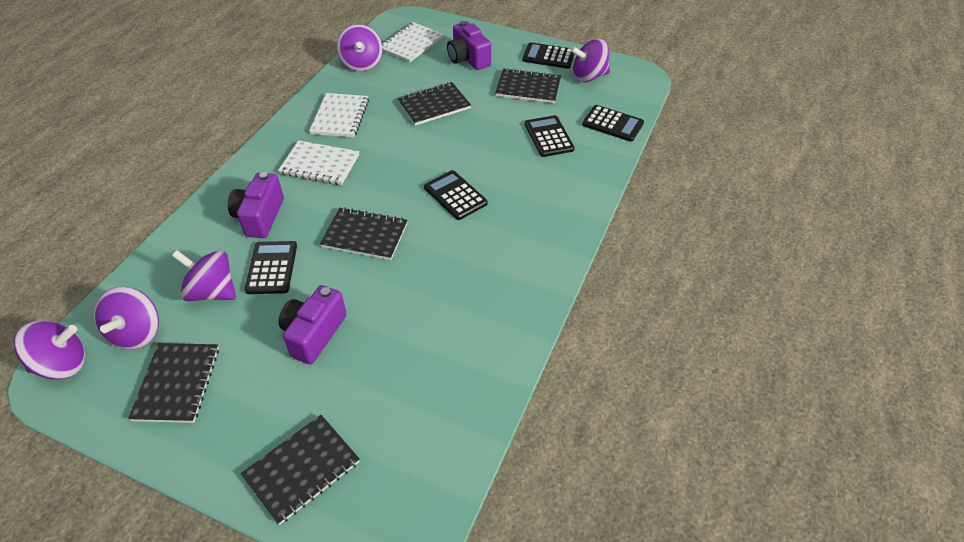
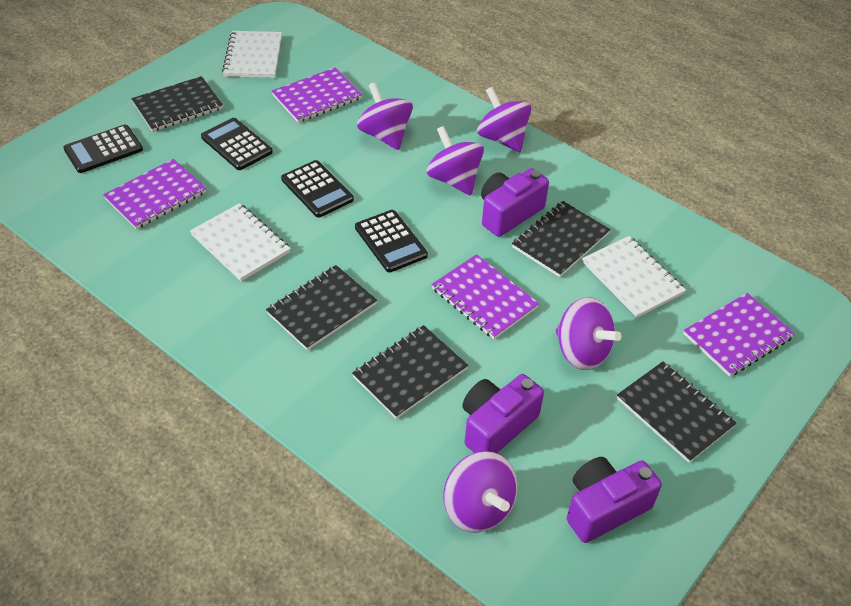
black calculator: 5 -> 4
purple notebook: 0 -> 4

